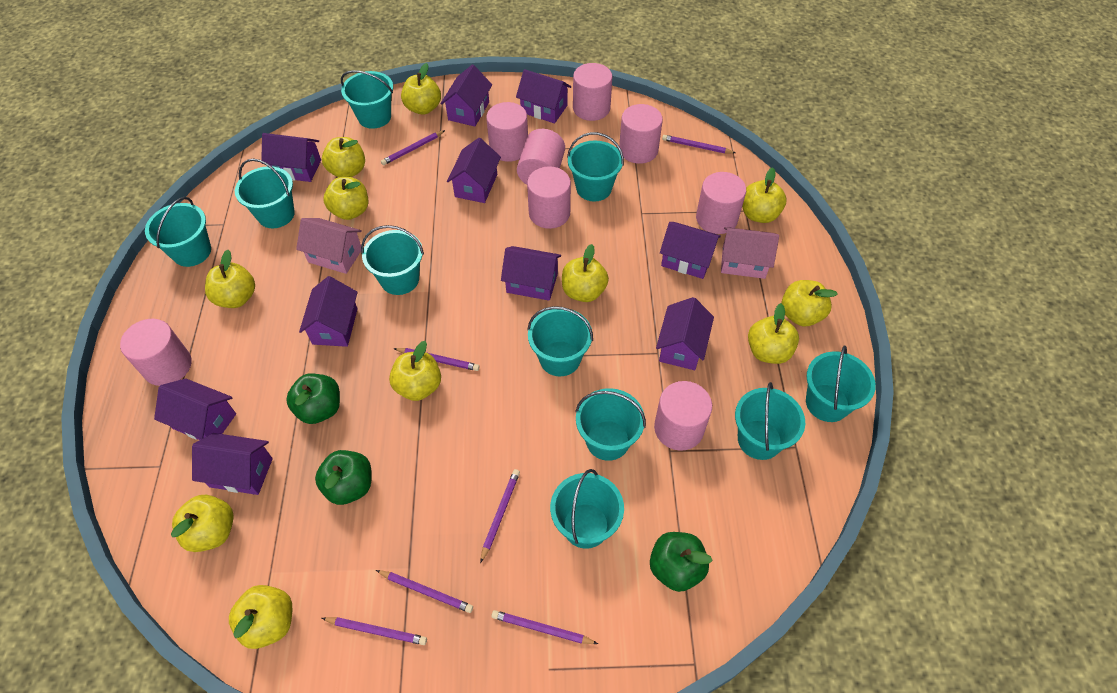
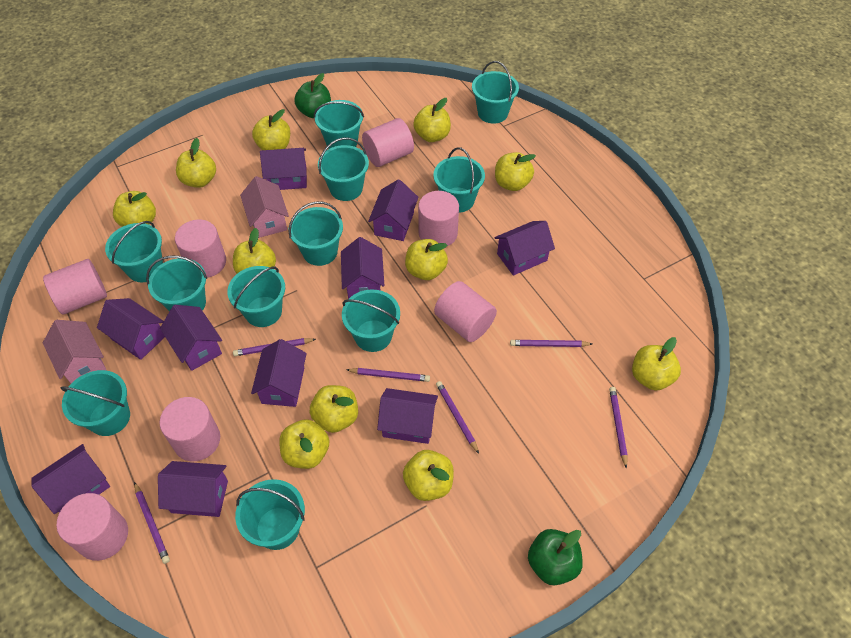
green apple: 3 -> 2
pink cylinder: 8 -> 7
purple pencil: 7 -> 6
turquoise bucket: 10 -> 11

